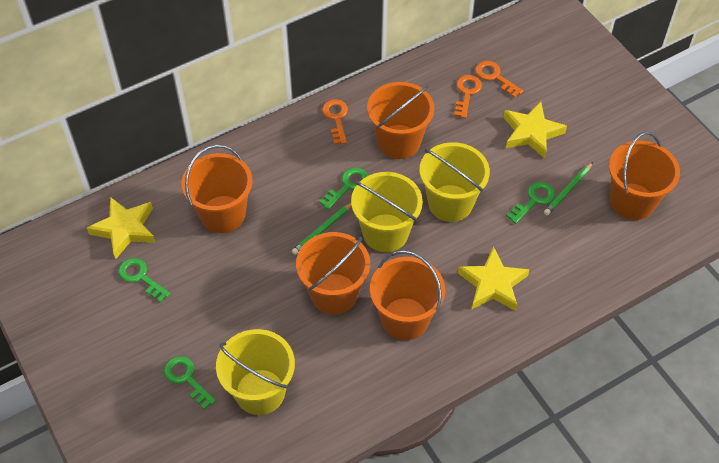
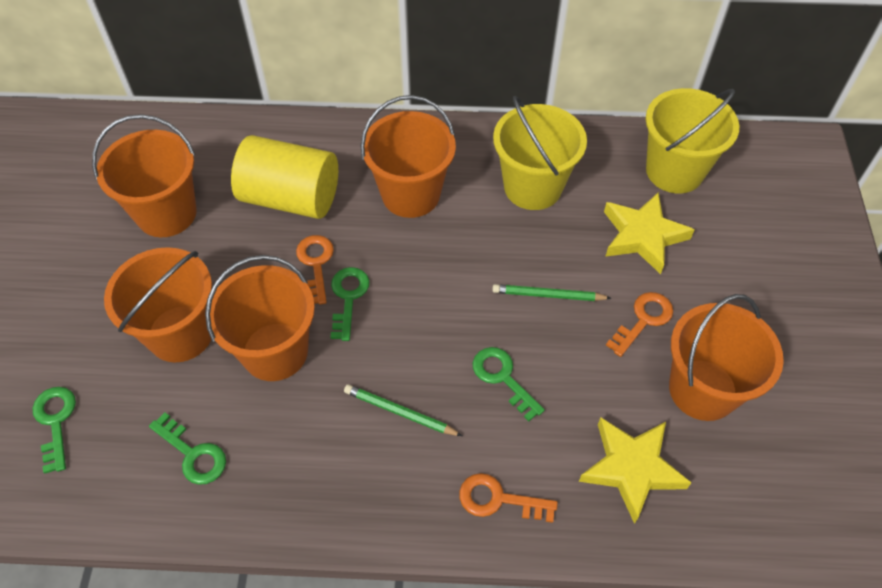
yellow bucket: 3 -> 2
yellow cylinder: 0 -> 1
yellow star: 3 -> 2

